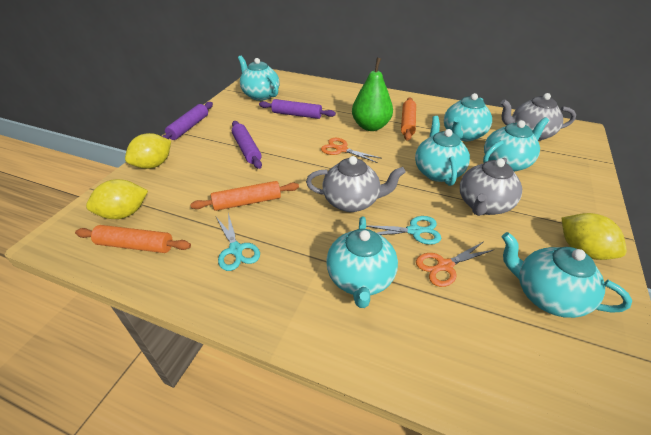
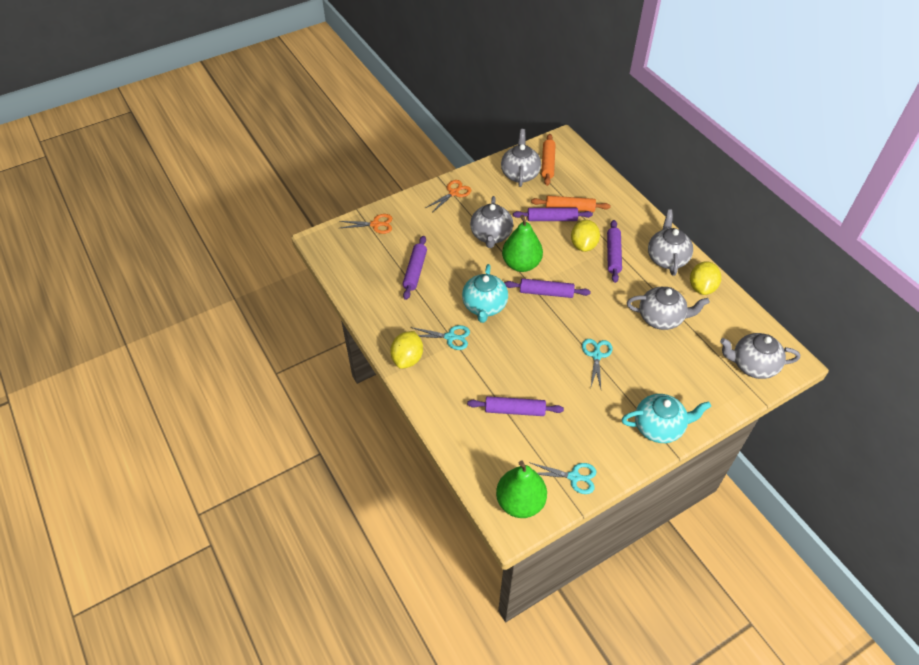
green pear: 1 -> 2
grey teapot: 3 -> 5
orange rolling pin: 3 -> 2
purple rolling pin: 3 -> 5
turquoise scissors: 2 -> 3
turquoise teapot: 6 -> 2

